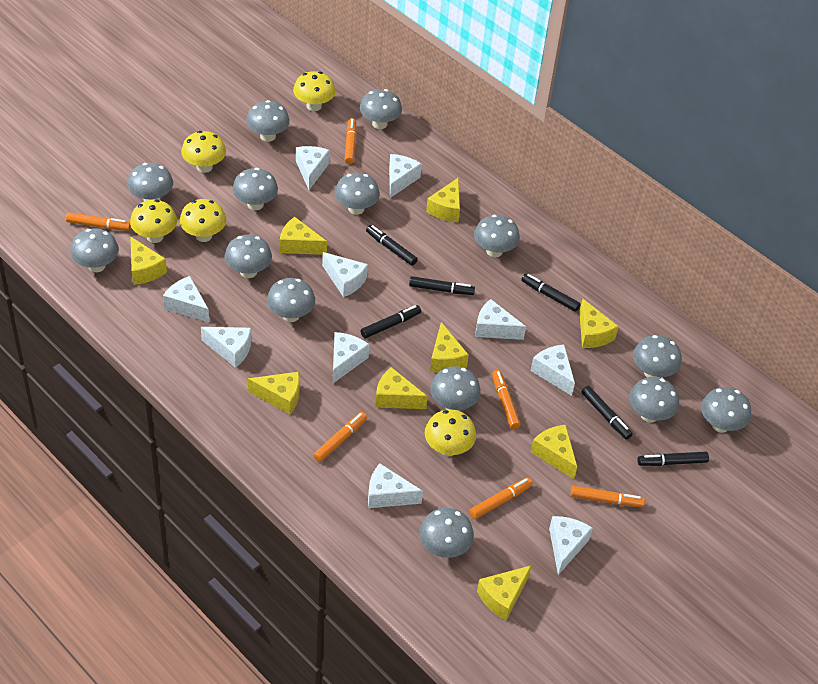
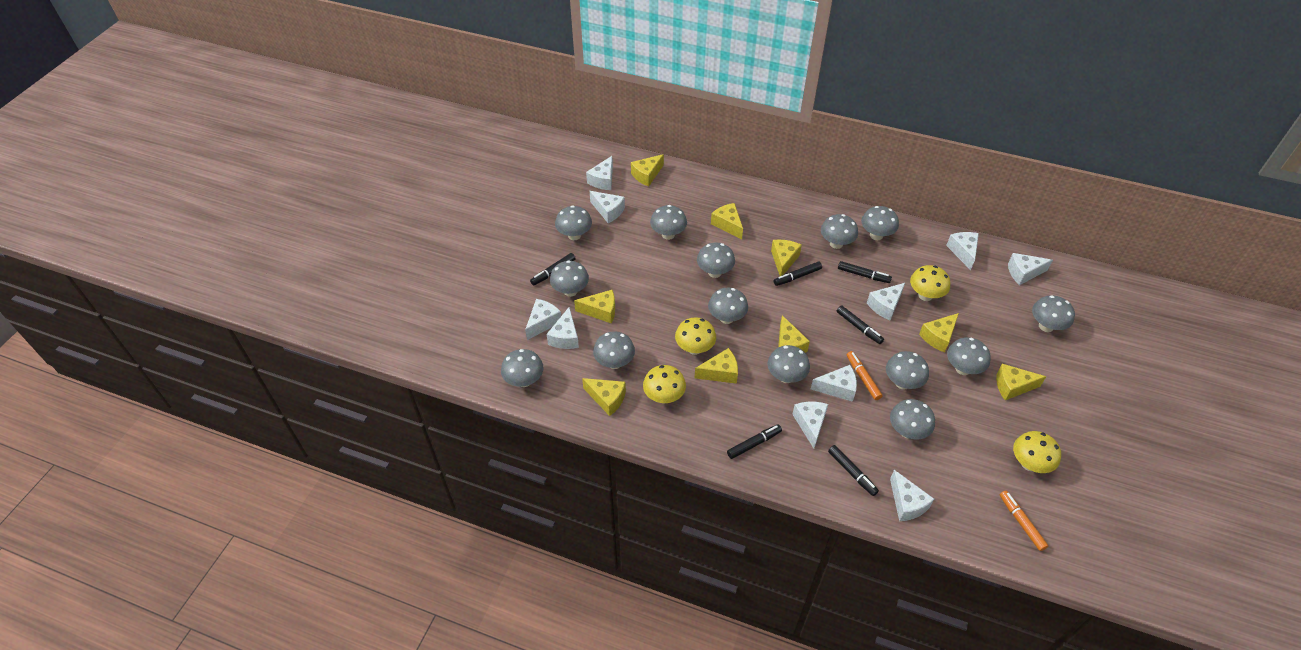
orange marker: 6 -> 2
yellow mushroom: 5 -> 4

